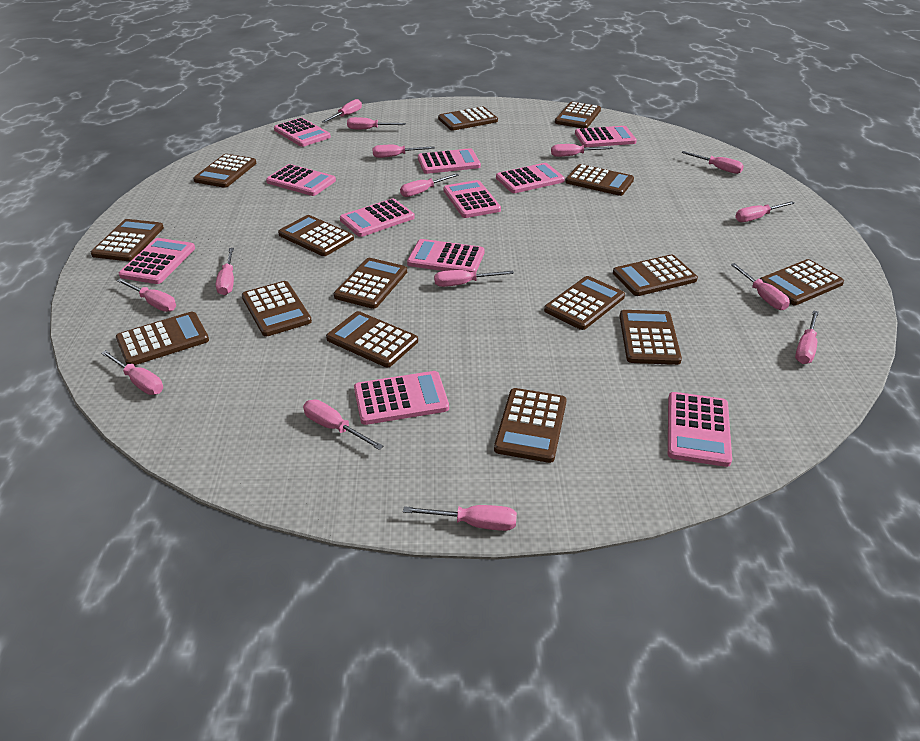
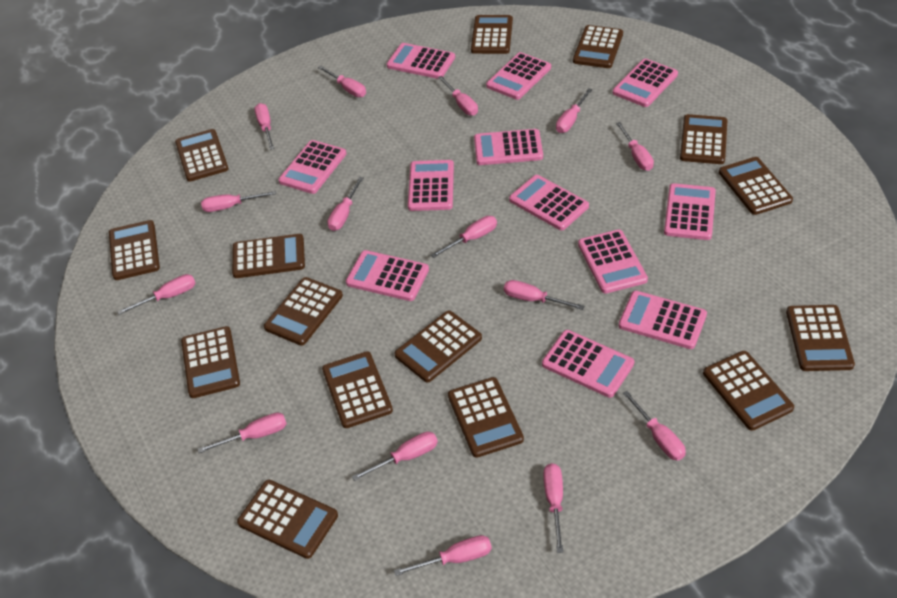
pink calculator: 11 -> 12

